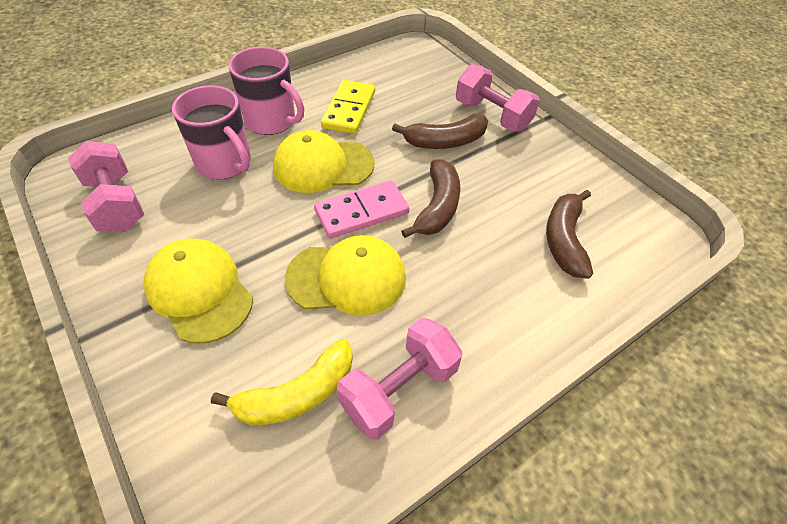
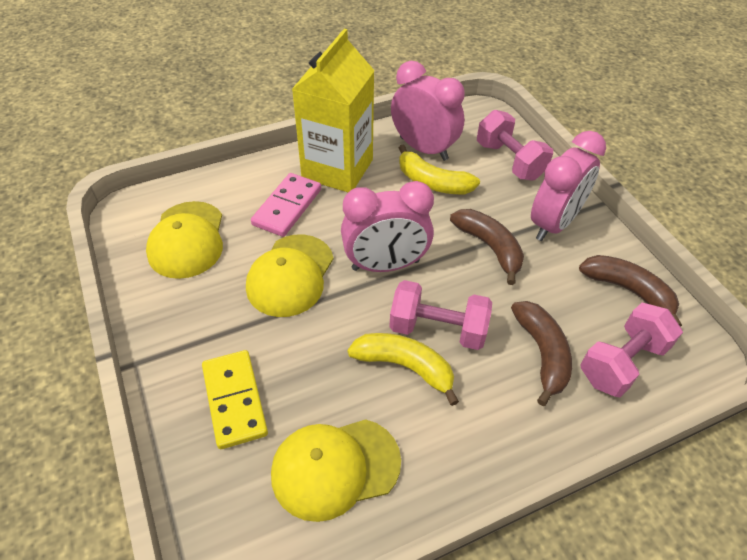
pink clock: 0 -> 3
pink mug: 2 -> 0
yellow banana: 1 -> 2
yellow carton: 0 -> 1

